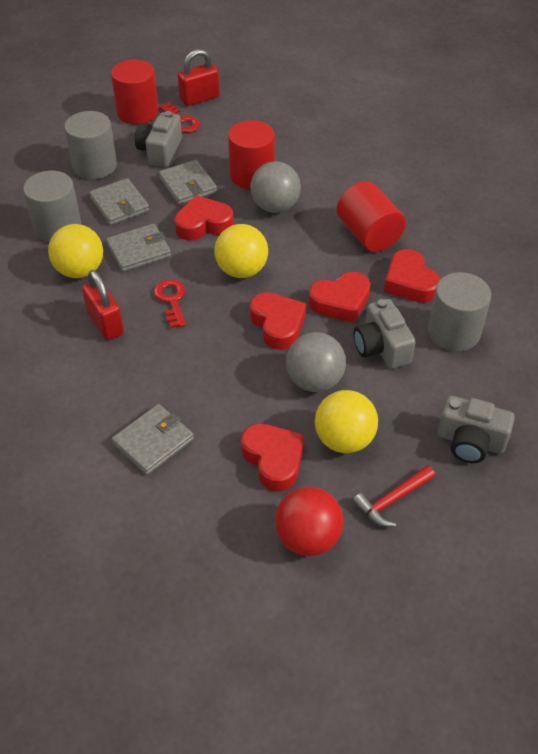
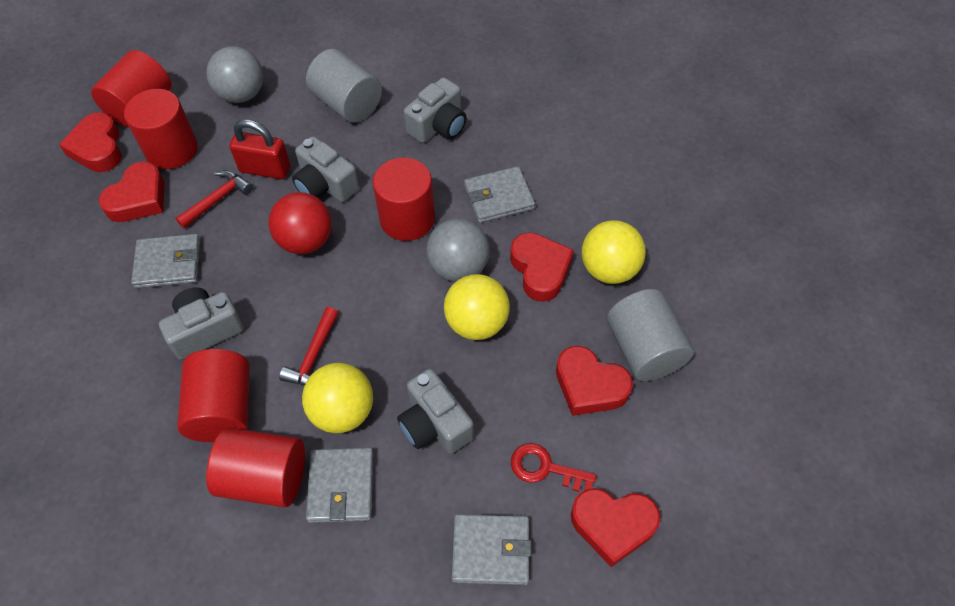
grey camera: 3 -> 4
grey cylinder: 3 -> 2
red cylinder: 3 -> 5
red hammer: 1 -> 2
red key: 2 -> 1
red padlock: 2 -> 1

